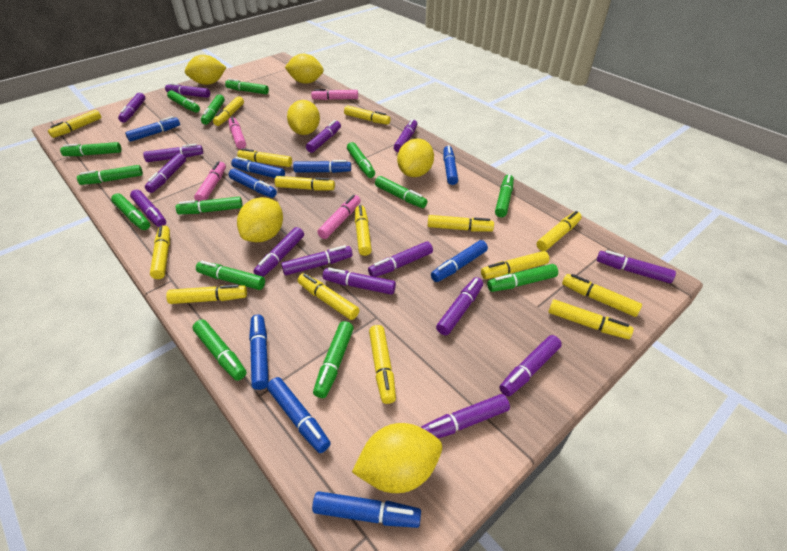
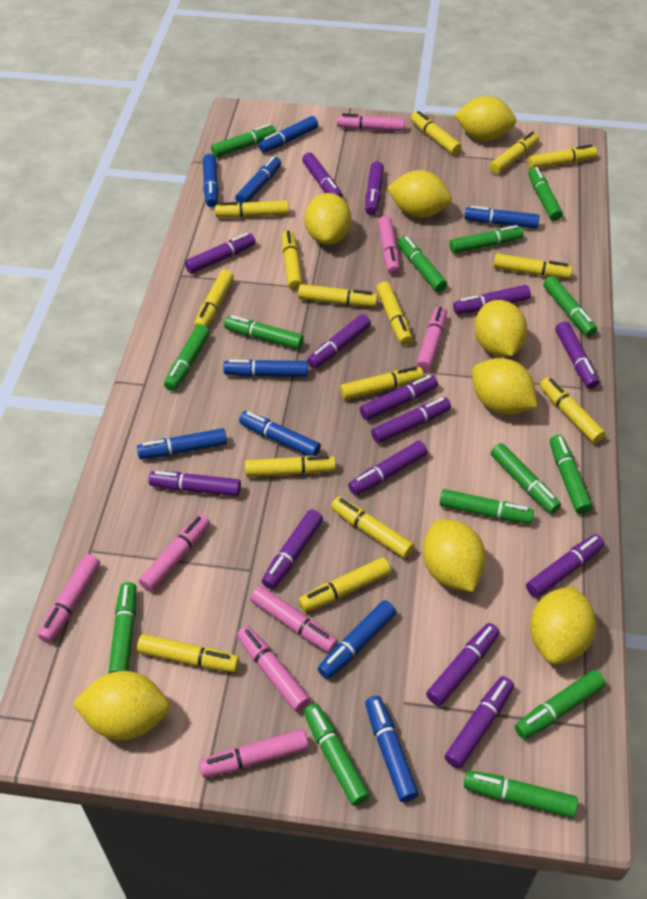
pink marker: 4 -> 8
purple marker: 15 -> 14
yellow lemon: 6 -> 8

